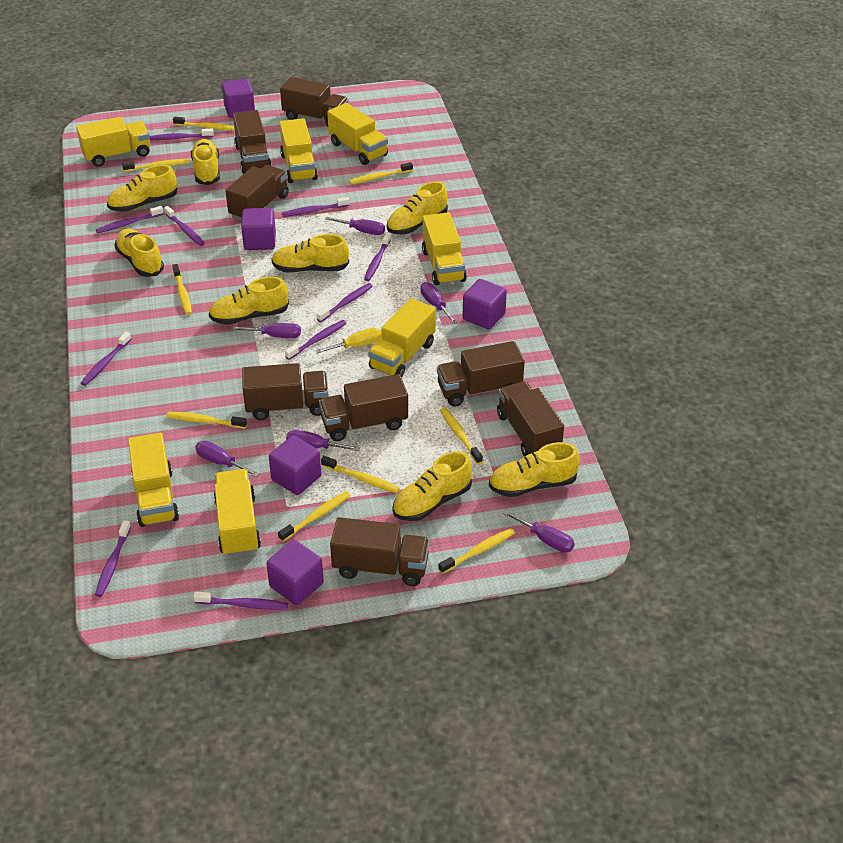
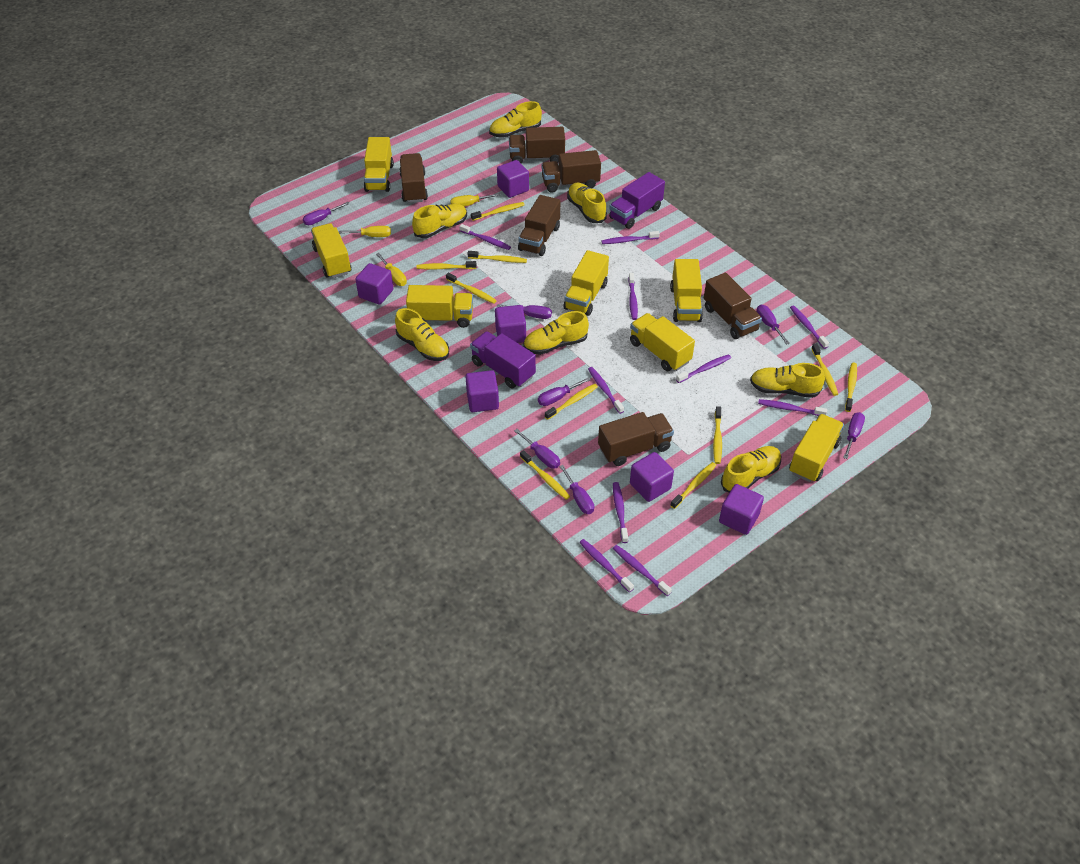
brown truck: 8 -> 6
purple cube: 5 -> 6
purple screwdriver: 6 -> 7
purple truck: 0 -> 2
yellow screwdriver: 1 -> 3
yellow shoe: 8 -> 7
yellow toothbrush: 9 -> 10

